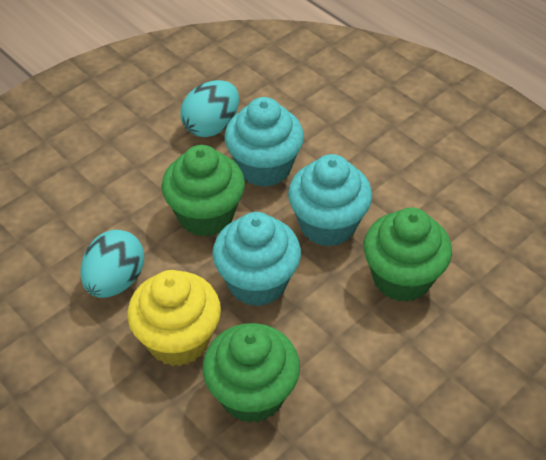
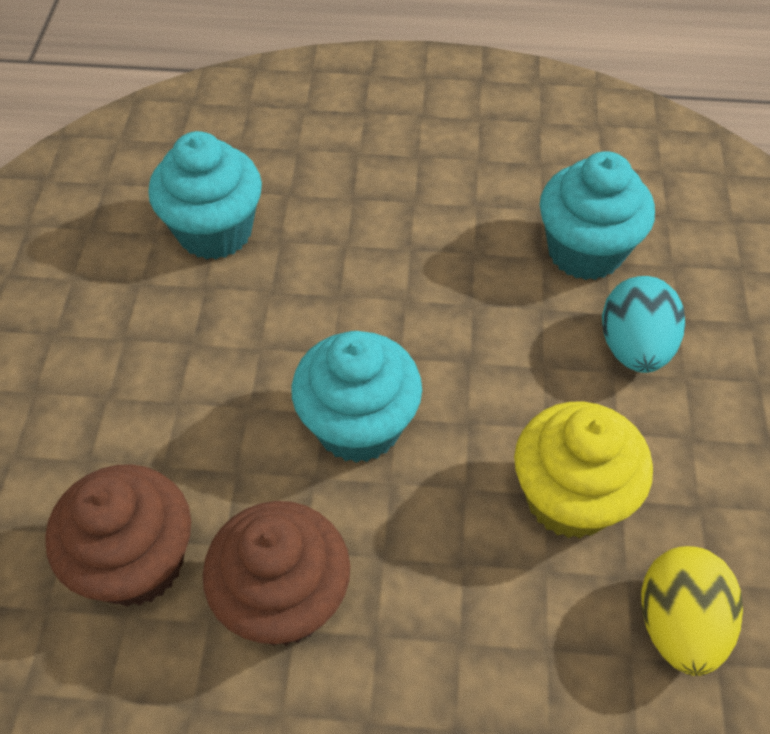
brown cupcake: 0 -> 2
green cupcake: 3 -> 0
turquoise egg: 2 -> 1
yellow egg: 0 -> 1

